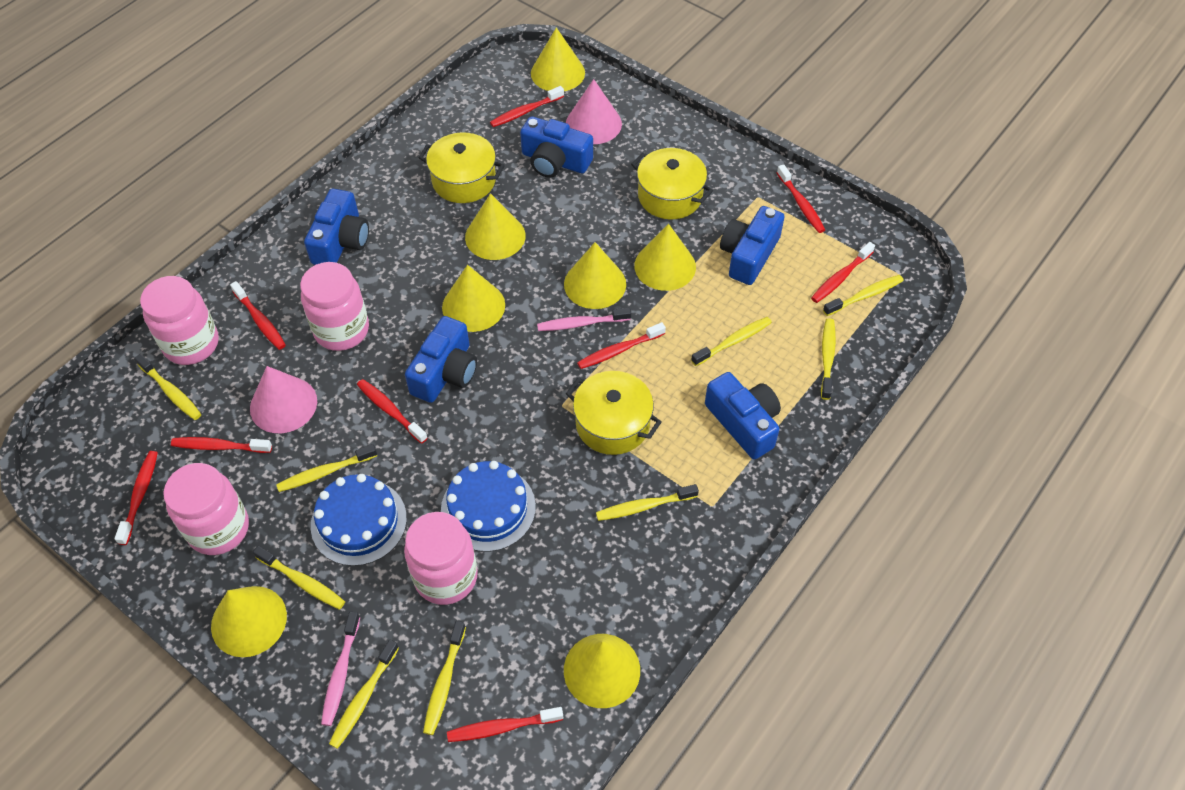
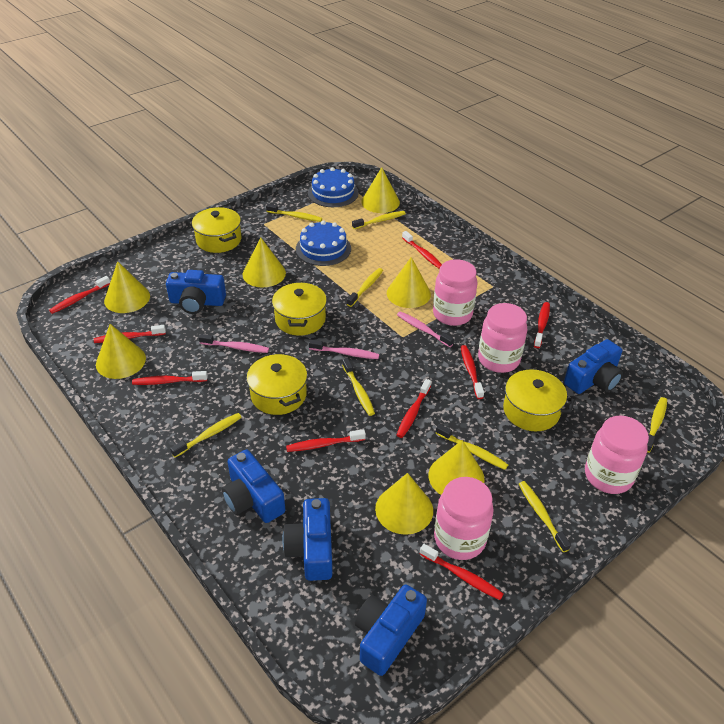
pink cone: 2 -> 0
pink toothbrush: 2 -> 3
yellow pot: 3 -> 4
yellow toothbrush: 9 -> 8

